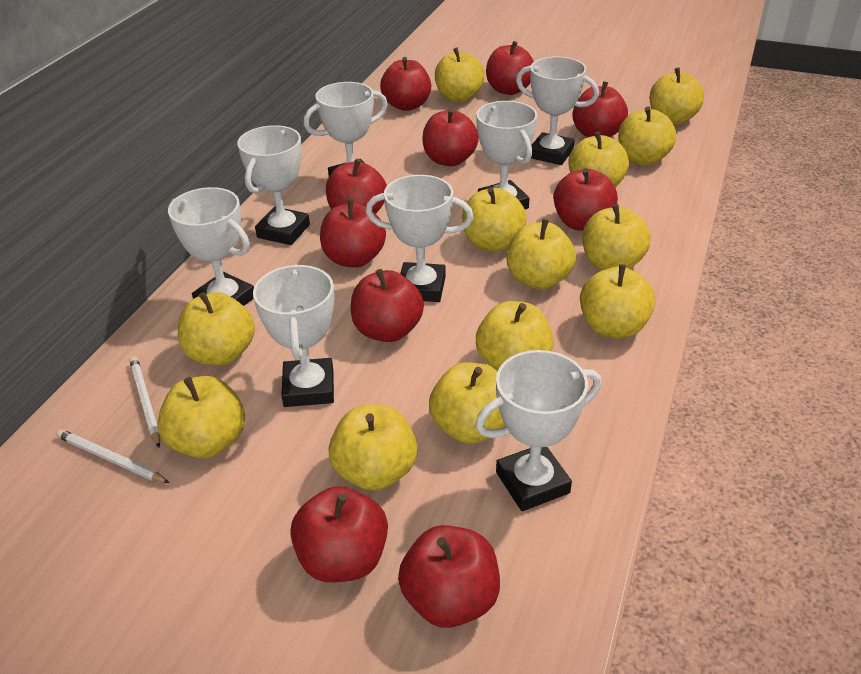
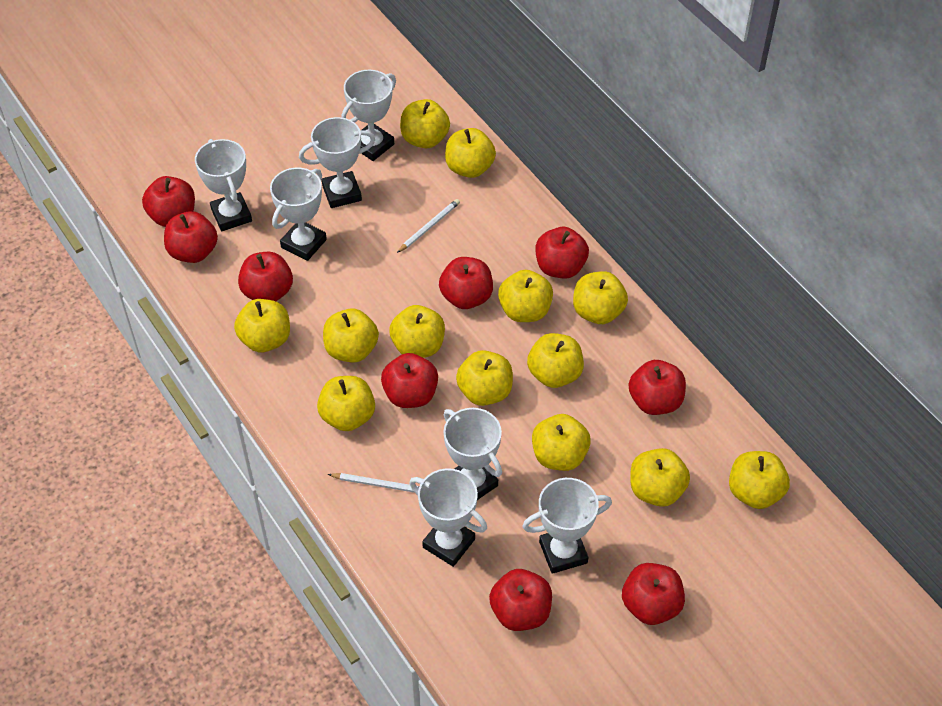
red apple: 10 -> 9
white trophy: 8 -> 7

